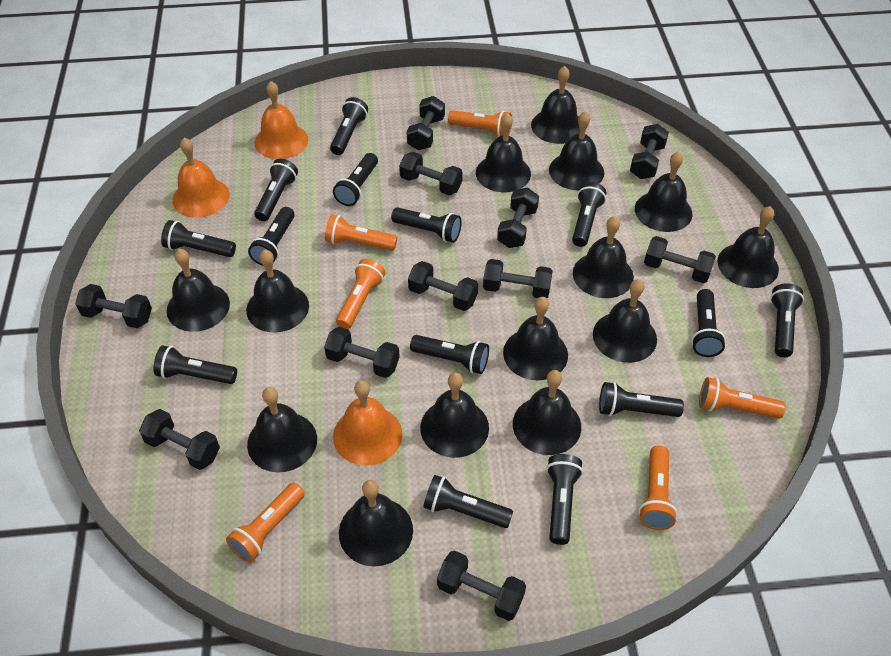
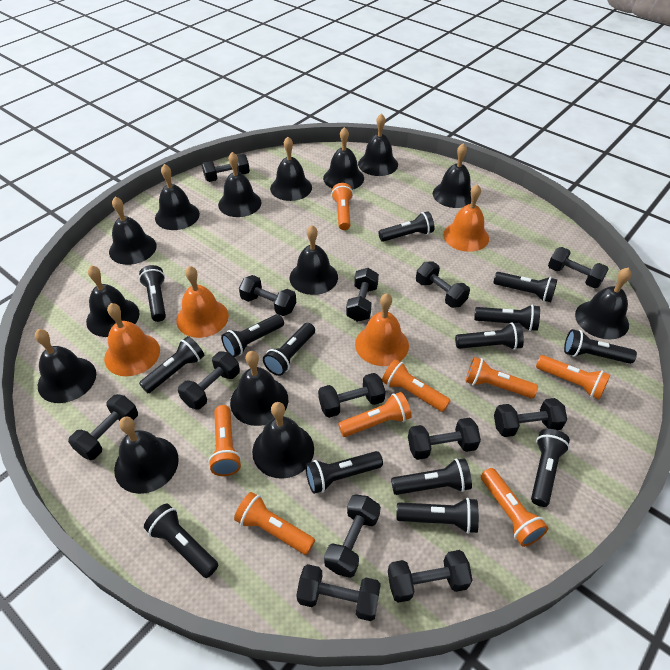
black dumbbell: 11 -> 13
orange bell: 3 -> 4
orange flashlight: 6 -> 8

